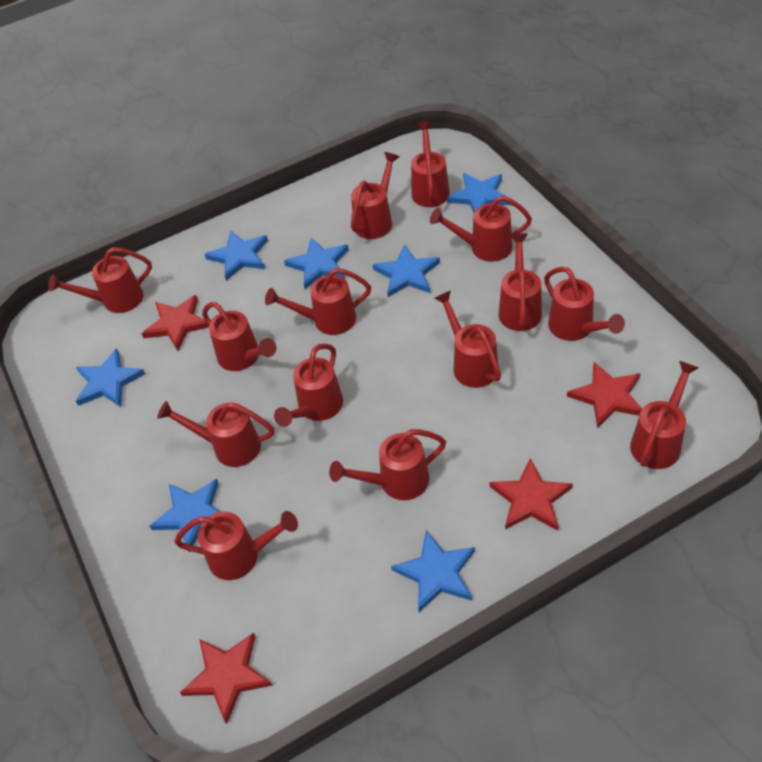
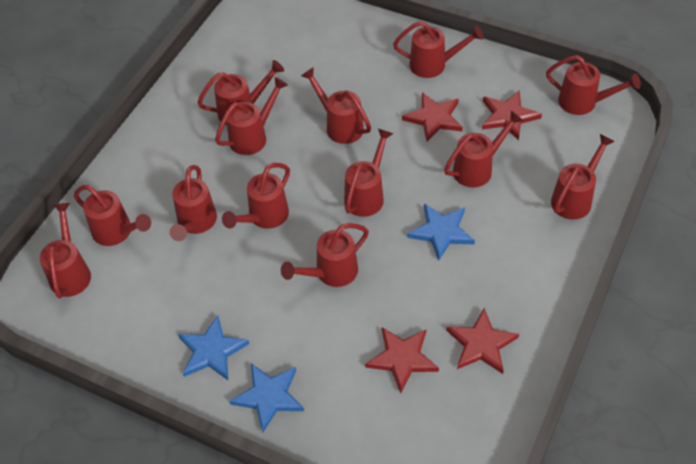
blue star: 7 -> 3
red watering can: 14 -> 13

